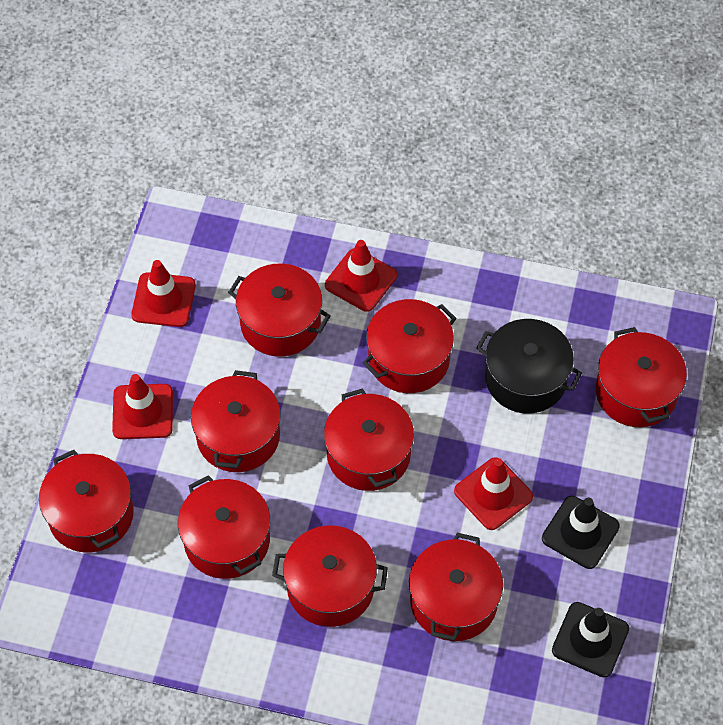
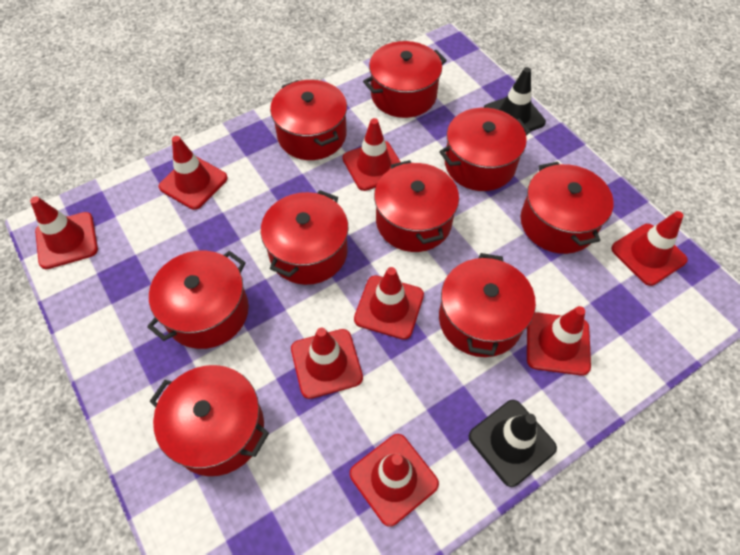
black pot: 1 -> 0
red traffic cone: 4 -> 8

